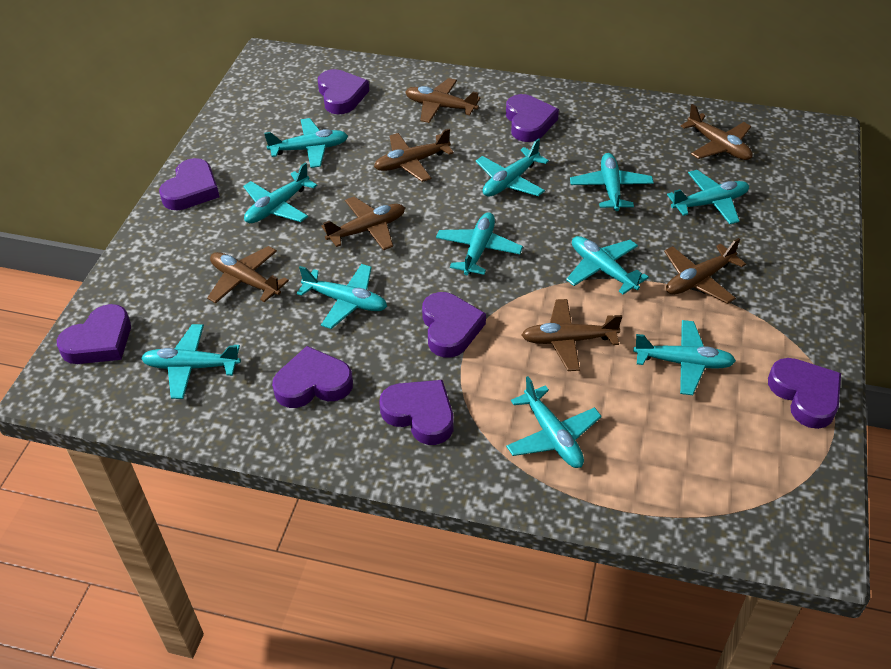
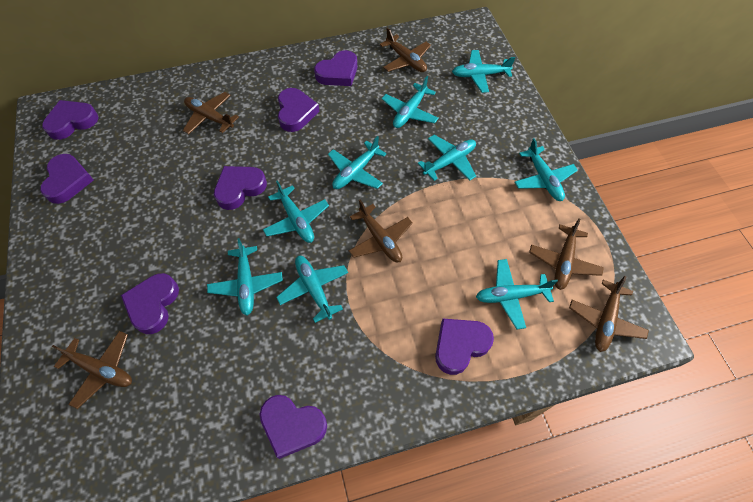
brown plane: 7 -> 6
turquoise plane: 11 -> 9

